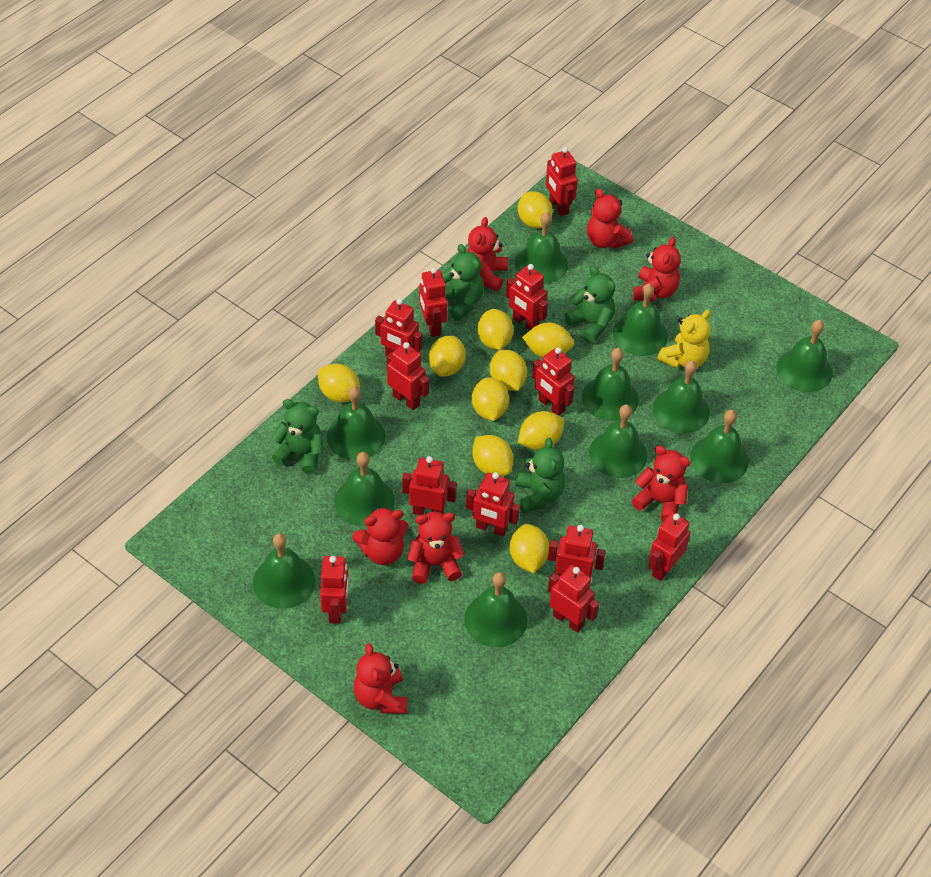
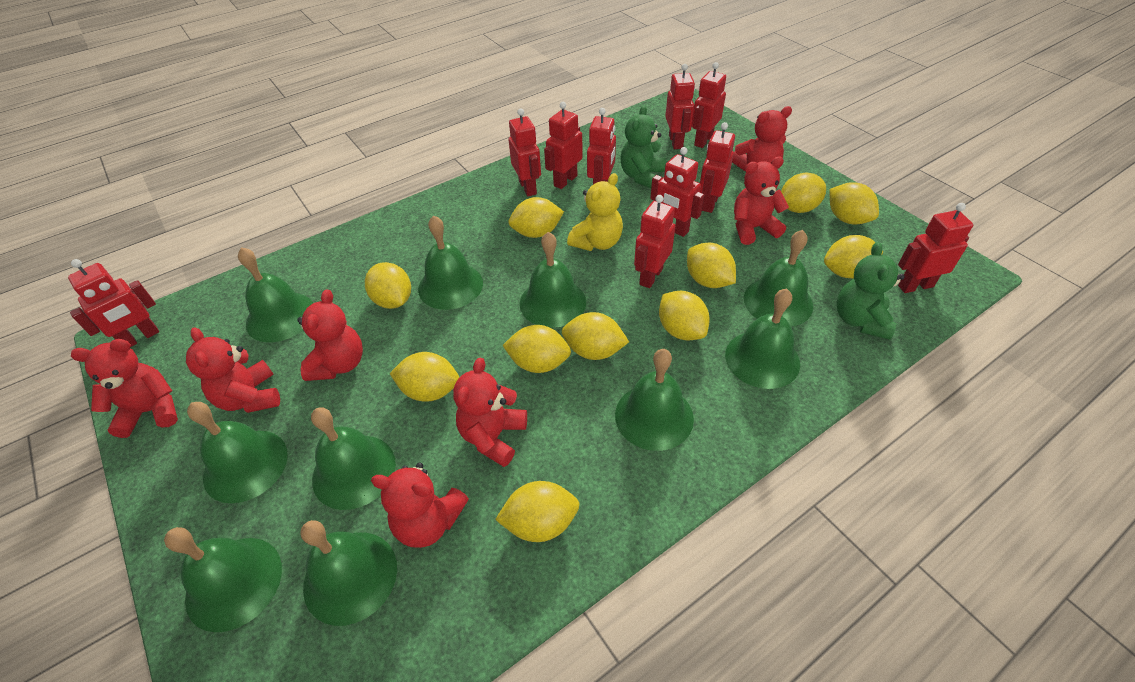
green bell: 11 -> 10
green teddy bear: 4 -> 2
red robot: 12 -> 10
yellow lemon: 10 -> 11

